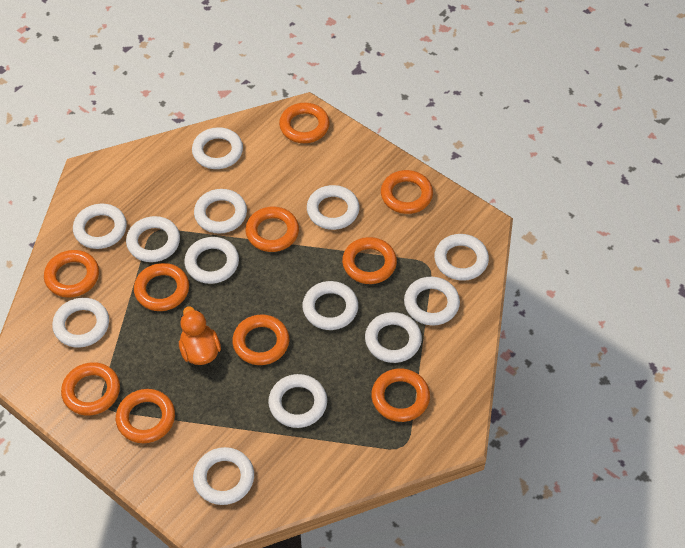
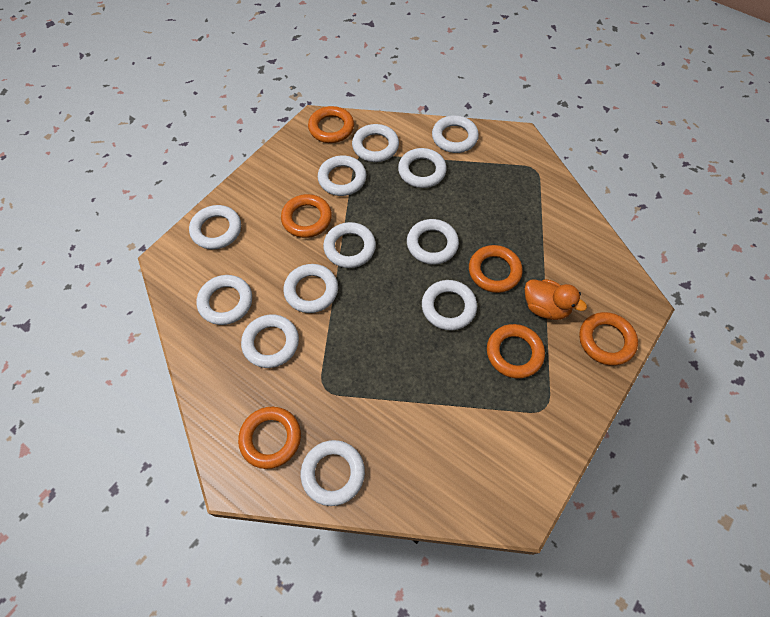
orange ring: 10 -> 6
white ring: 13 -> 12

